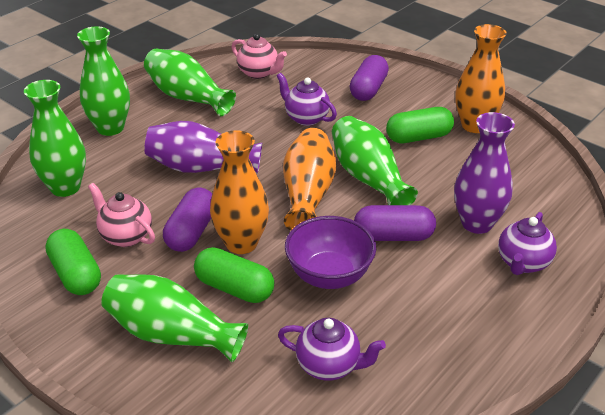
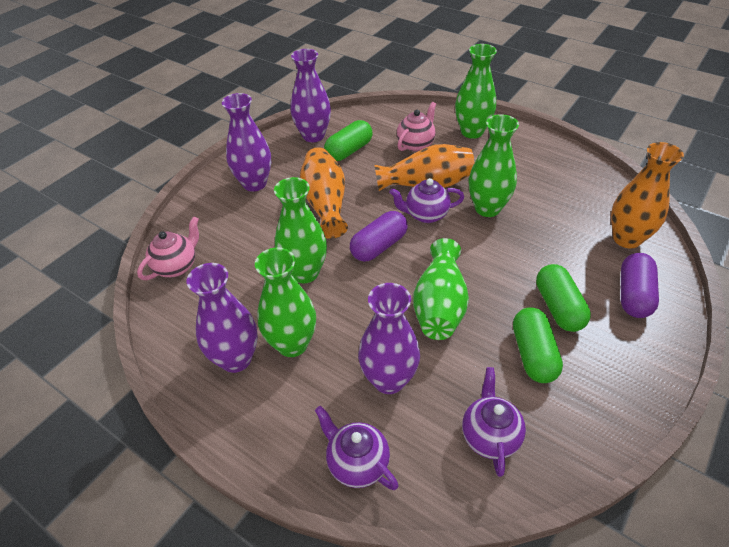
purple bowl: 1 -> 0
purple capsule: 3 -> 2
purple vase: 2 -> 4

